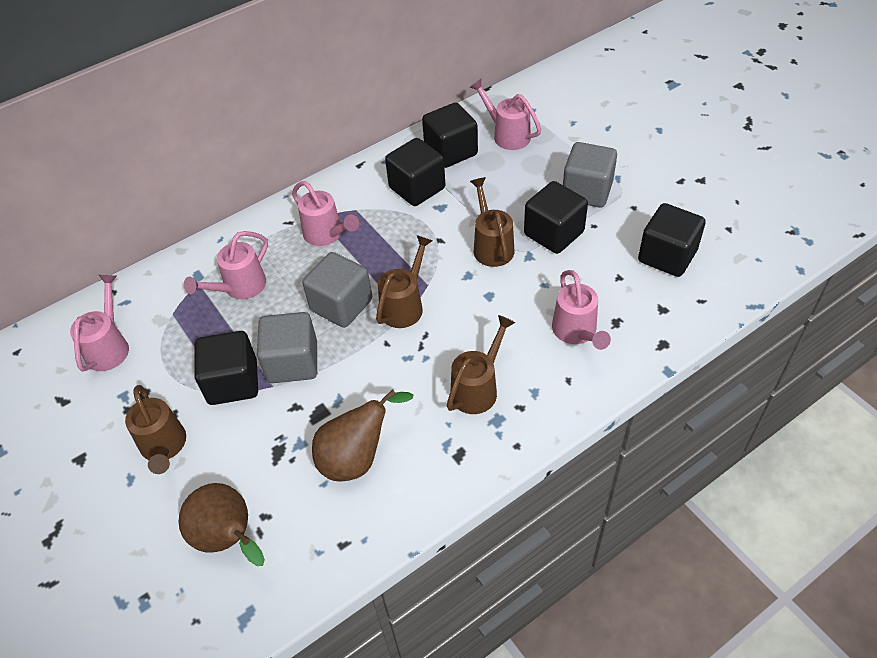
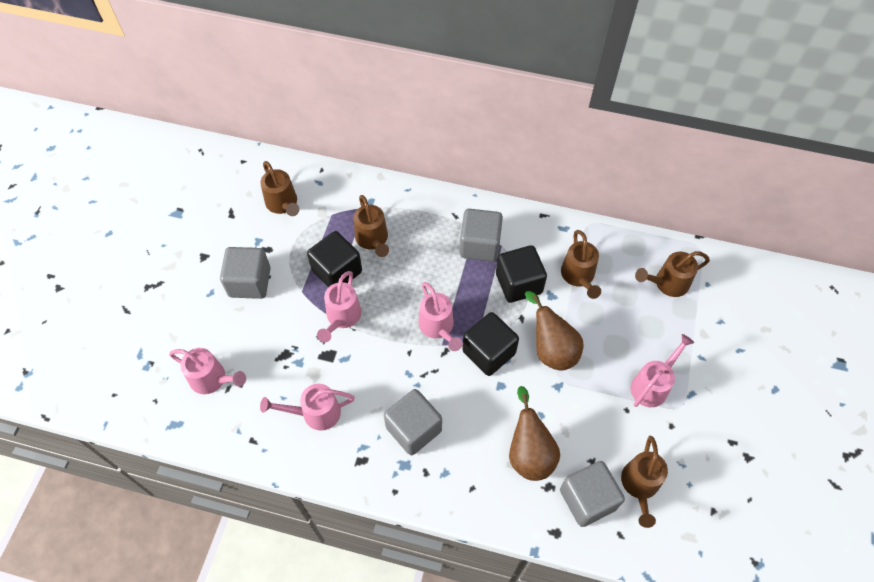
black cube: 5 -> 3
brown watering can: 4 -> 5
grey cube: 3 -> 4

